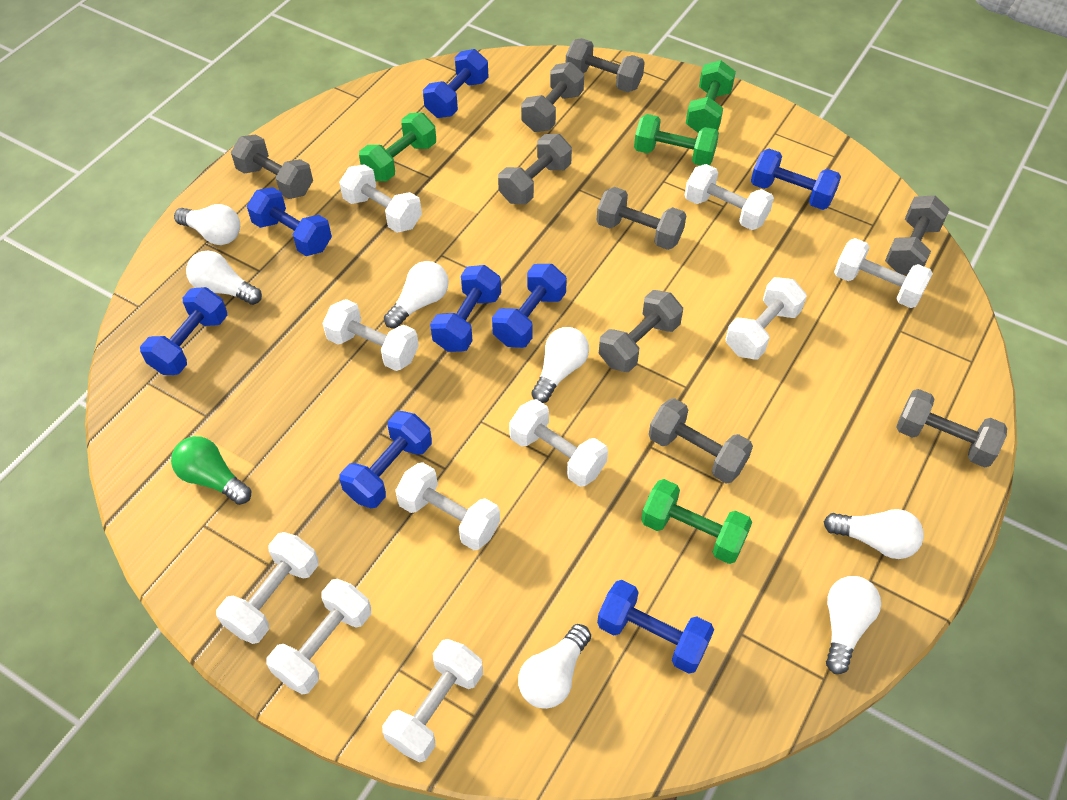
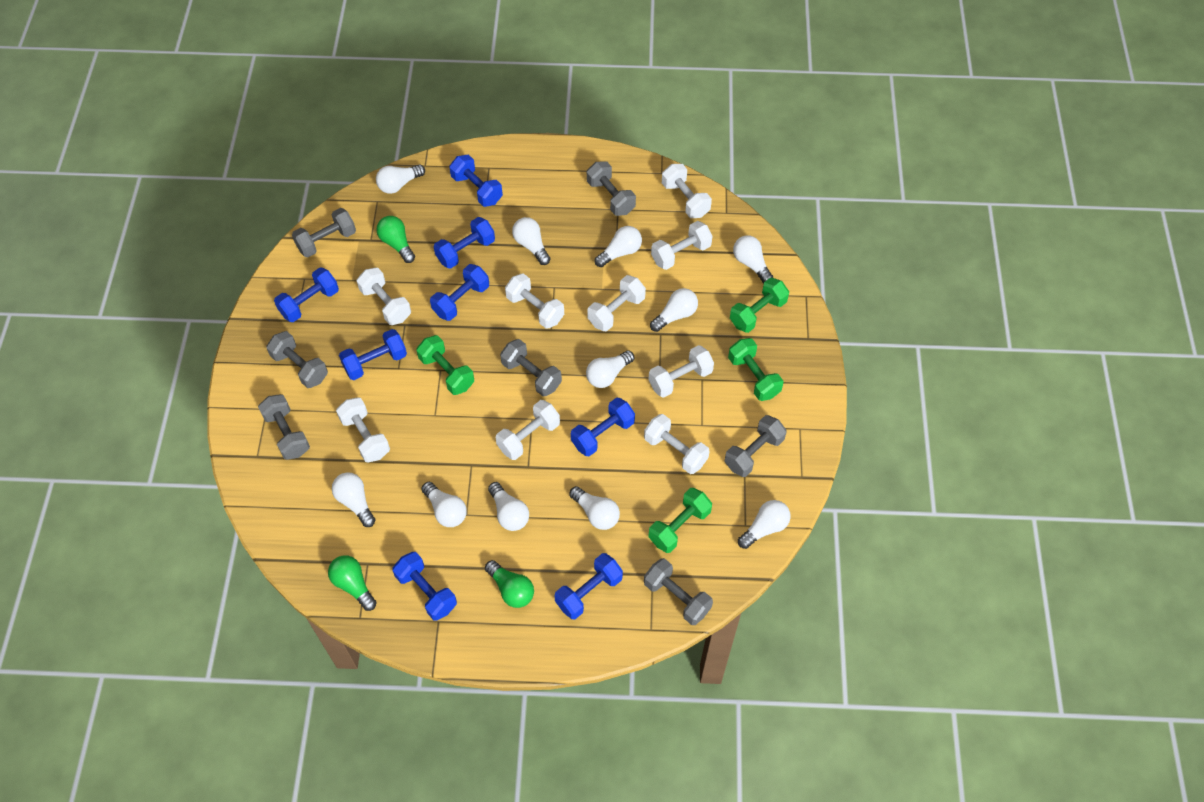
green light bulb: 1 -> 3
grey dumbbell: 9 -> 7
white dumbbell: 10 -> 9
white light bulb: 7 -> 11

